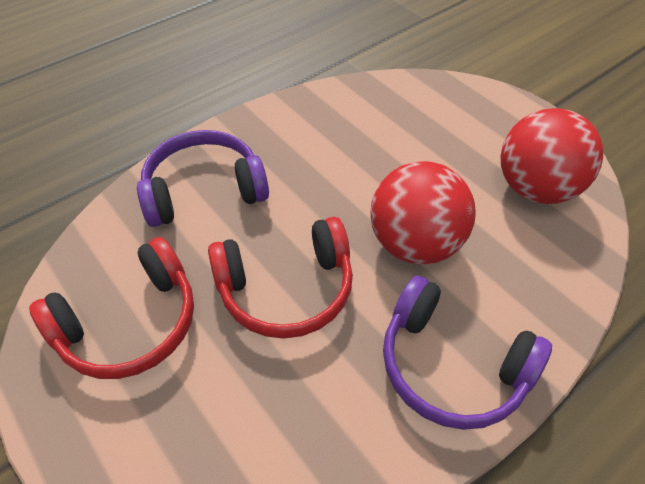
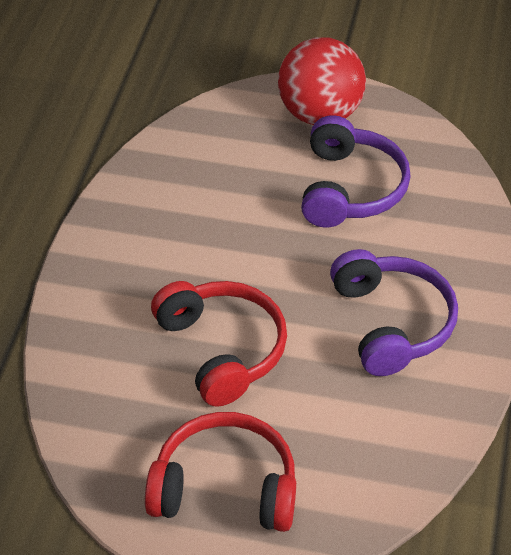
red ball: 2 -> 1

